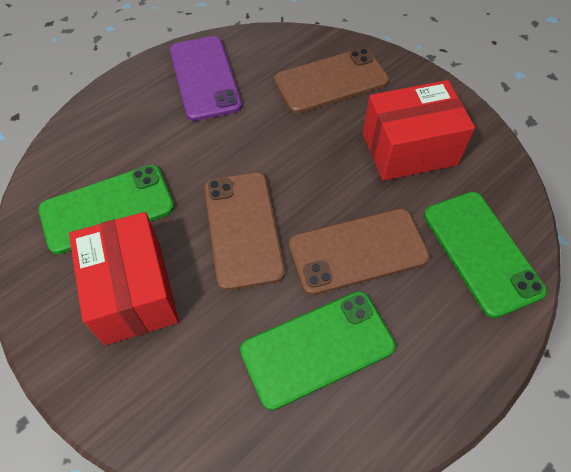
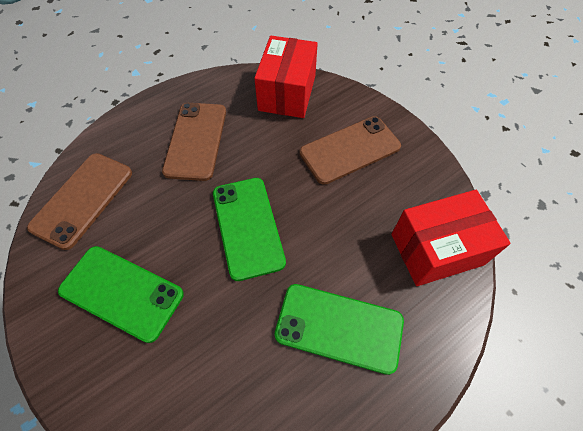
purple phone: 1 -> 0

